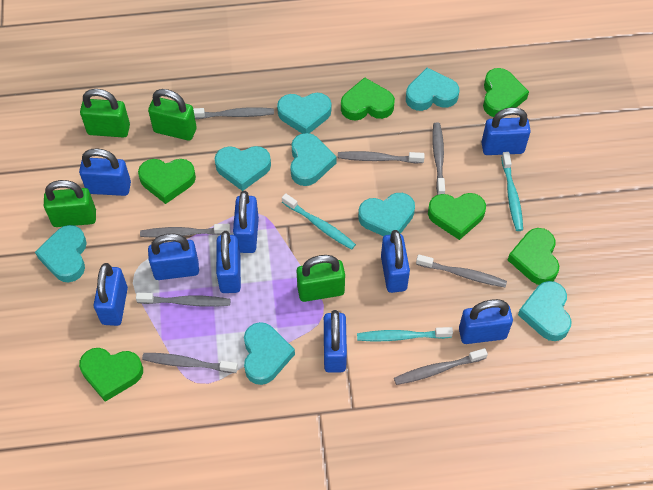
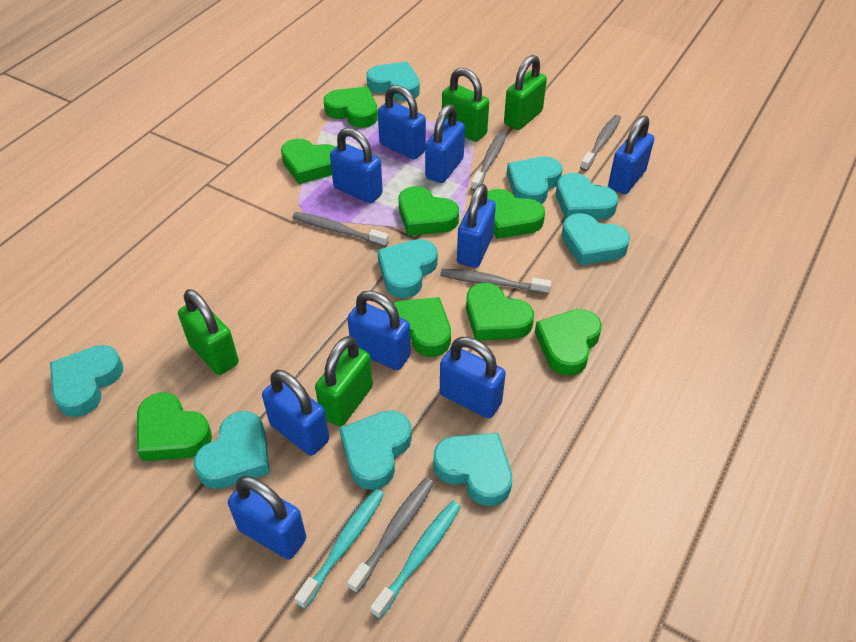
green heart: 6 -> 8
grey toothbrush: 8 -> 5
turquoise heart: 8 -> 9
turquoise toothbrush: 3 -> 2

